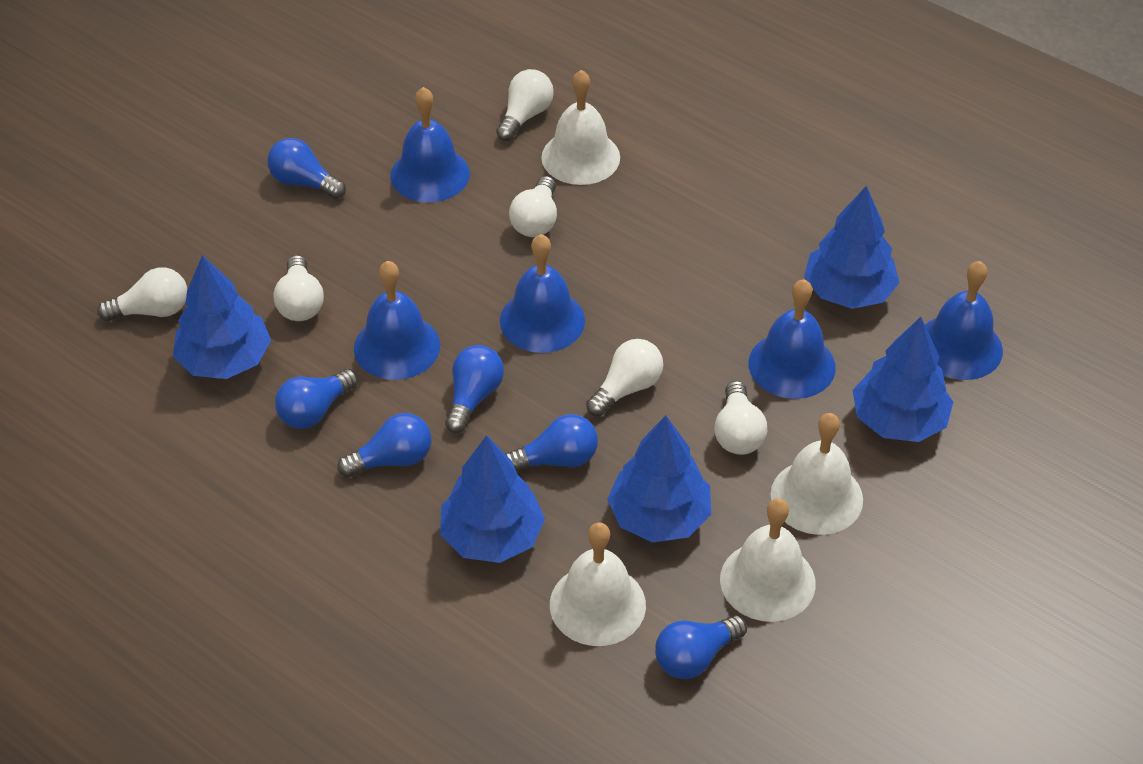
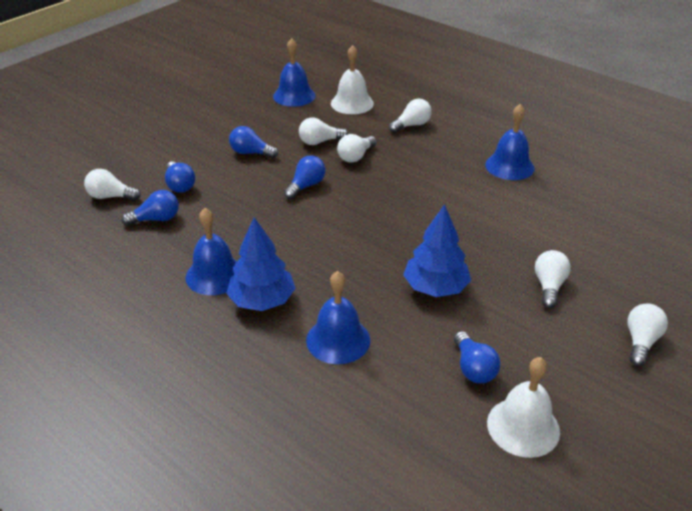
blue bell: 5 -> 4
blue light bulb: 6 -> 5
blue tree: 5 -> 2
white bell: 4 -> 2

